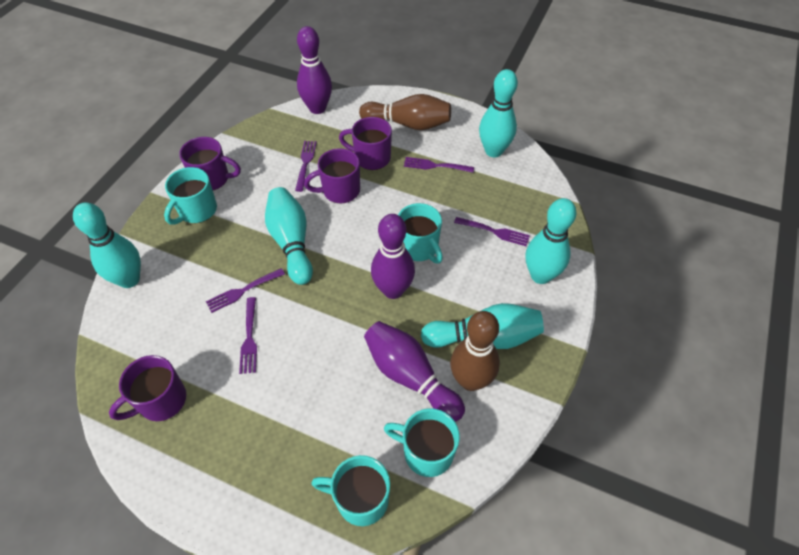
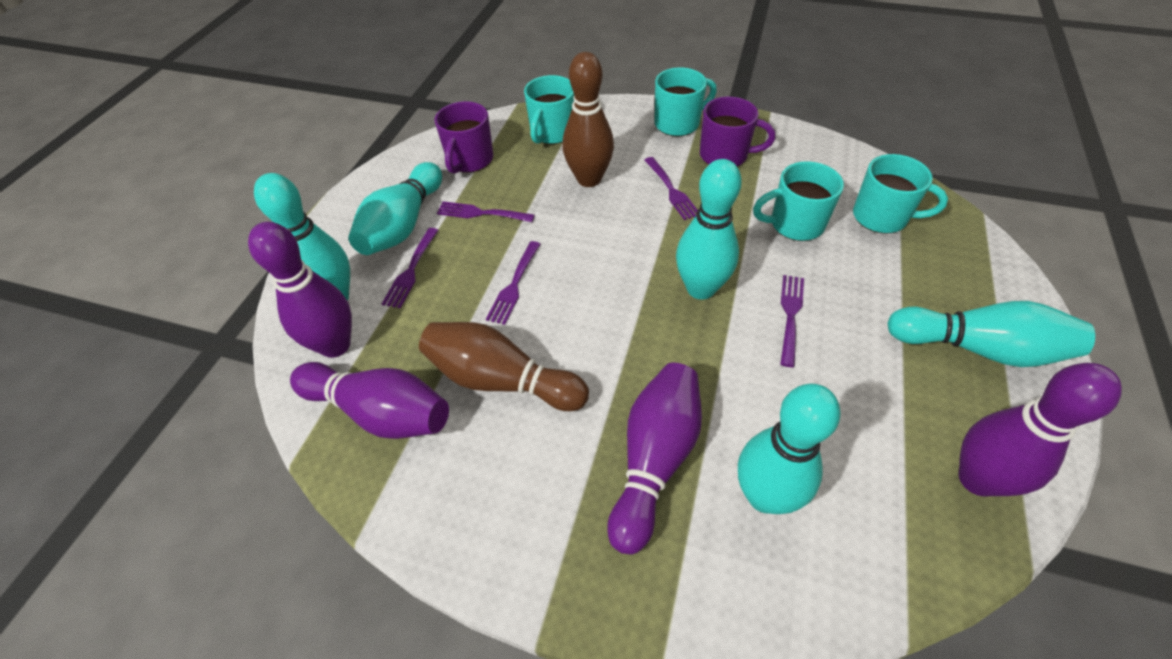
purple bowling pin: 3 -> 4
purple mug: 4 -> 2

